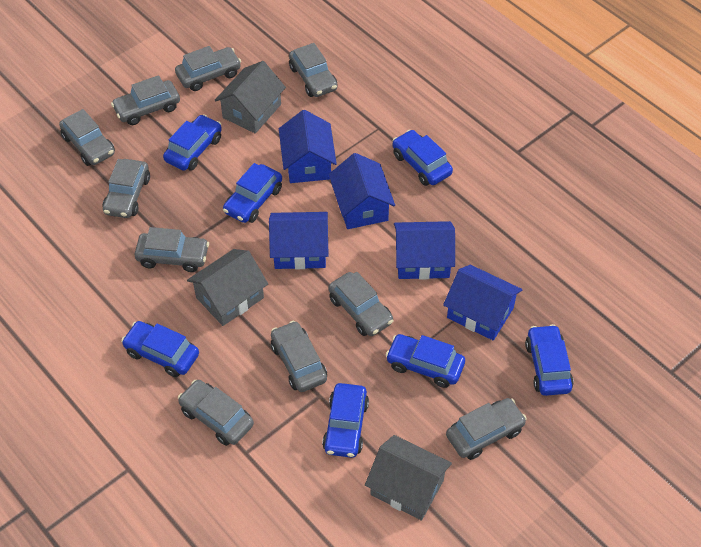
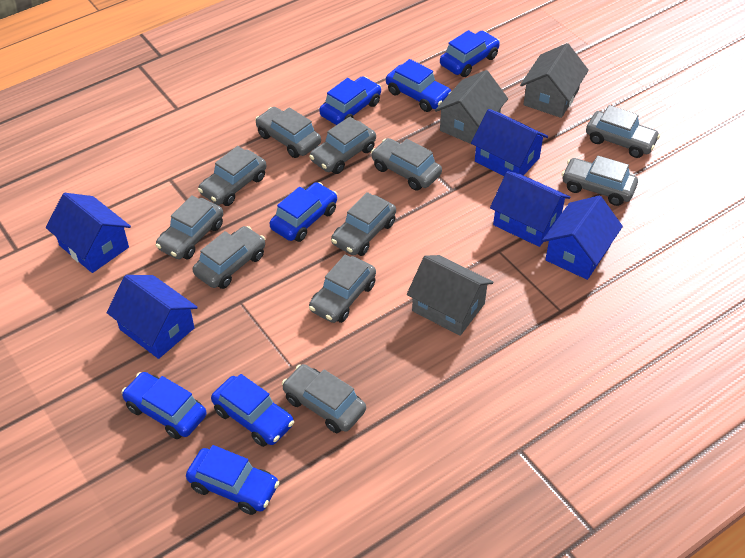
grey car: 10 -> 11

